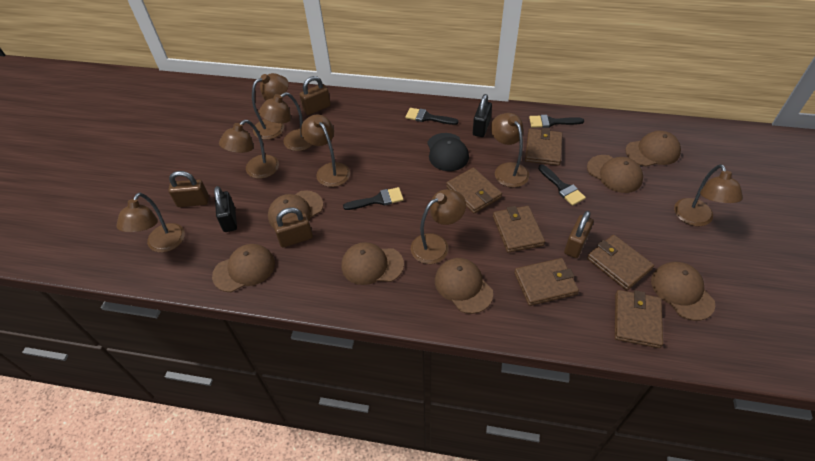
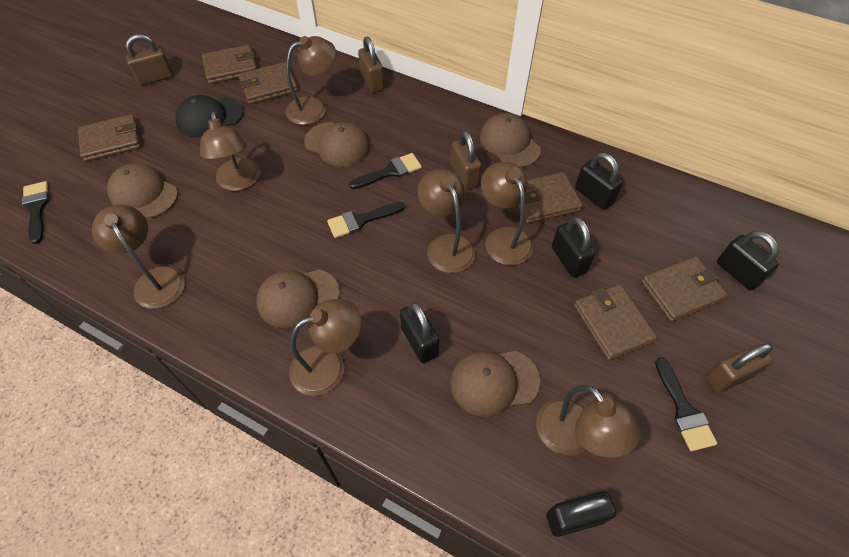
black padlock: 2 -> 5
brown cap: 7 -> 5
brown lamp: 8 -> 7

